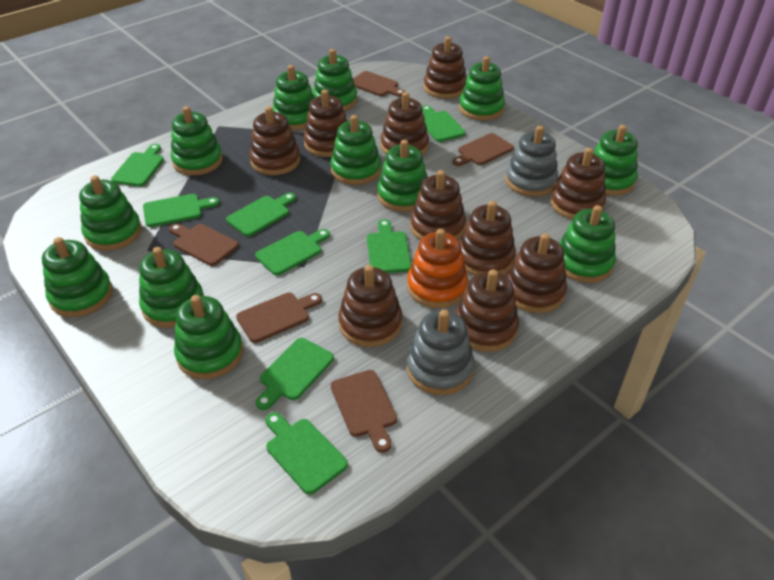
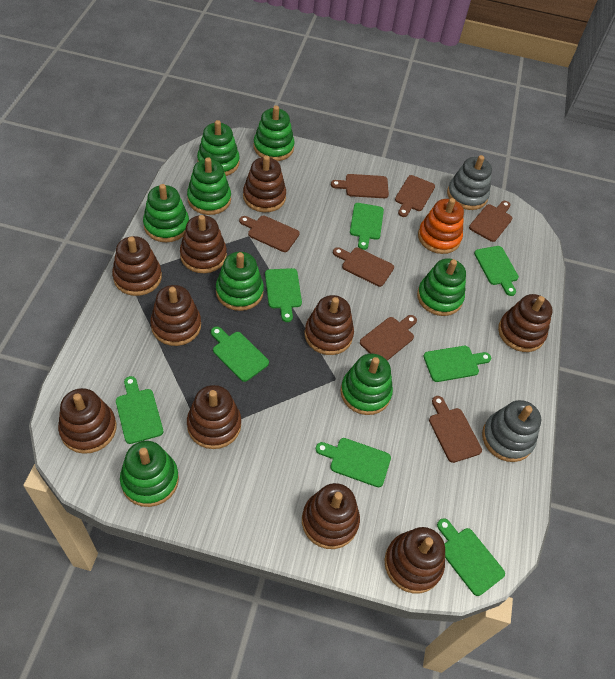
brown cutting board: 5 -> 7
green stacking toy: 12 -> 8

